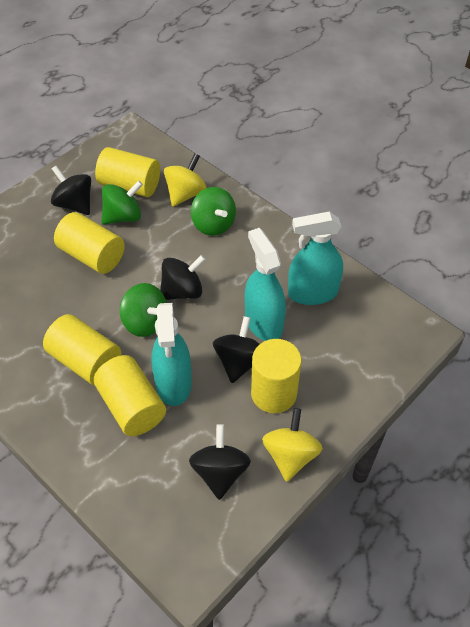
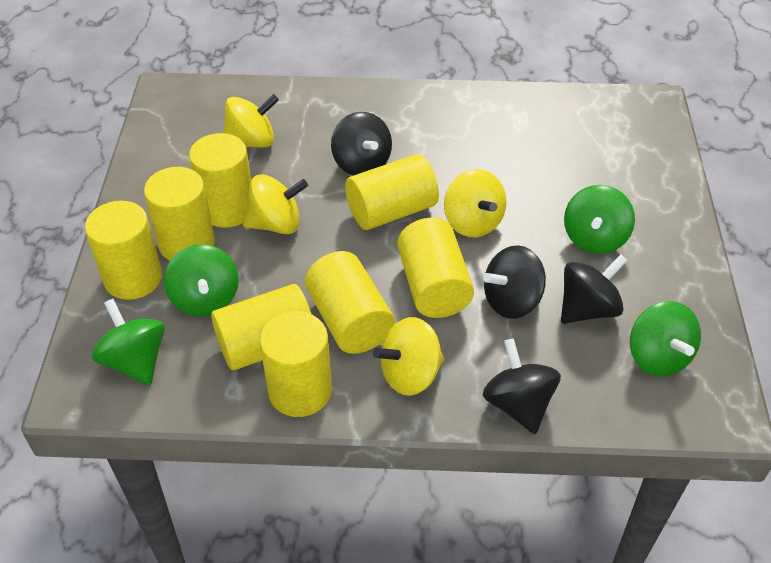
green spinning top: 3 -> 4
turquoise spray bottle: 3 -> 0
yellow cylinder: 5 -> 8
yellow spinning top: 2 -> 4

